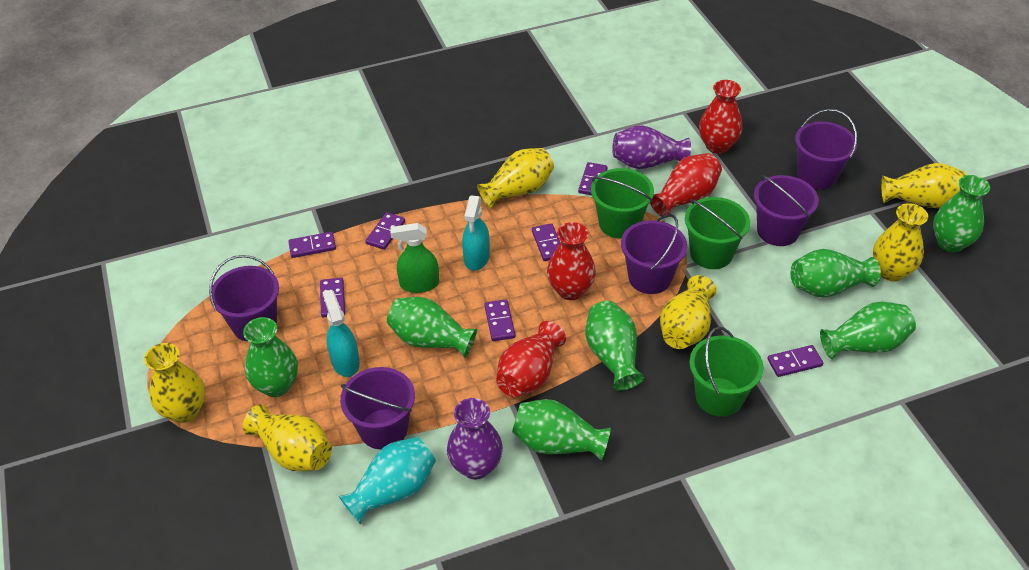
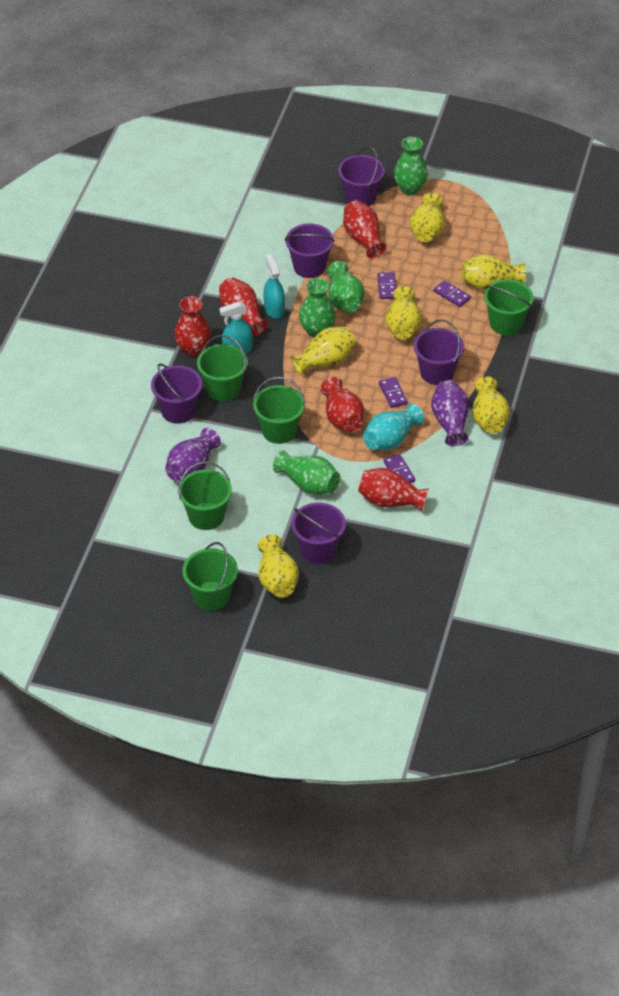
green bucket: 3 -> 5
green spray bottle: 1 -> 0
green vase: 7 -> 4
purple domino: 7 -> 4
red vase: 4 -> 5

